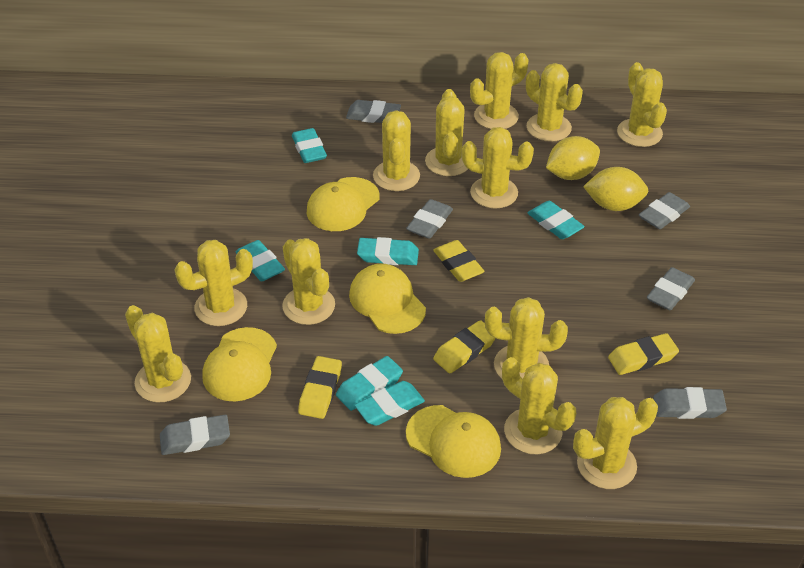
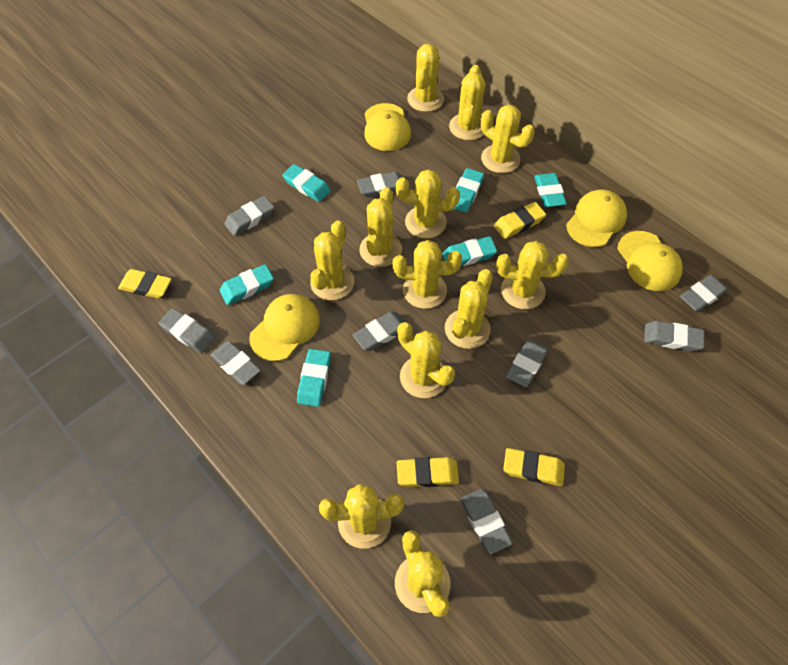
grey eraser: 6 -> 9
yellow lemon: 2 -> 0

